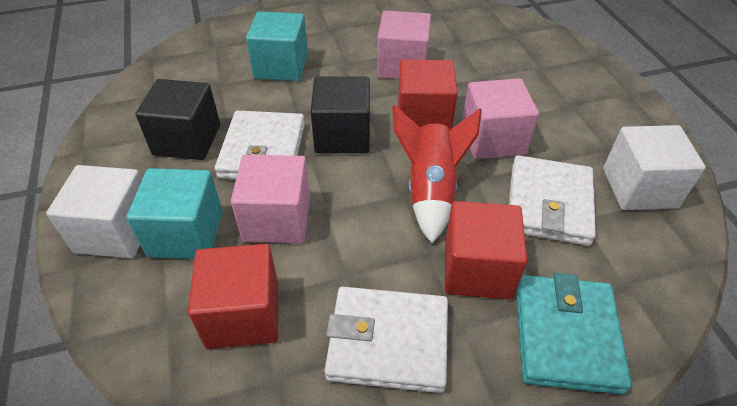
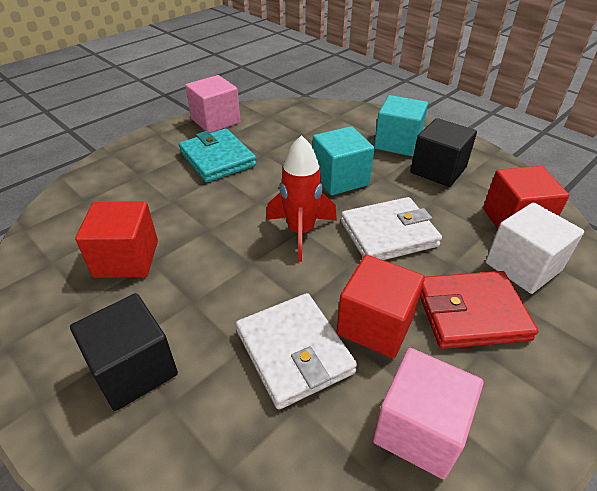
pink cube: 3 -> 2
red wallet: 0 -> 1
white cube: 2 -> 1
white wallet: 3 -> 2

